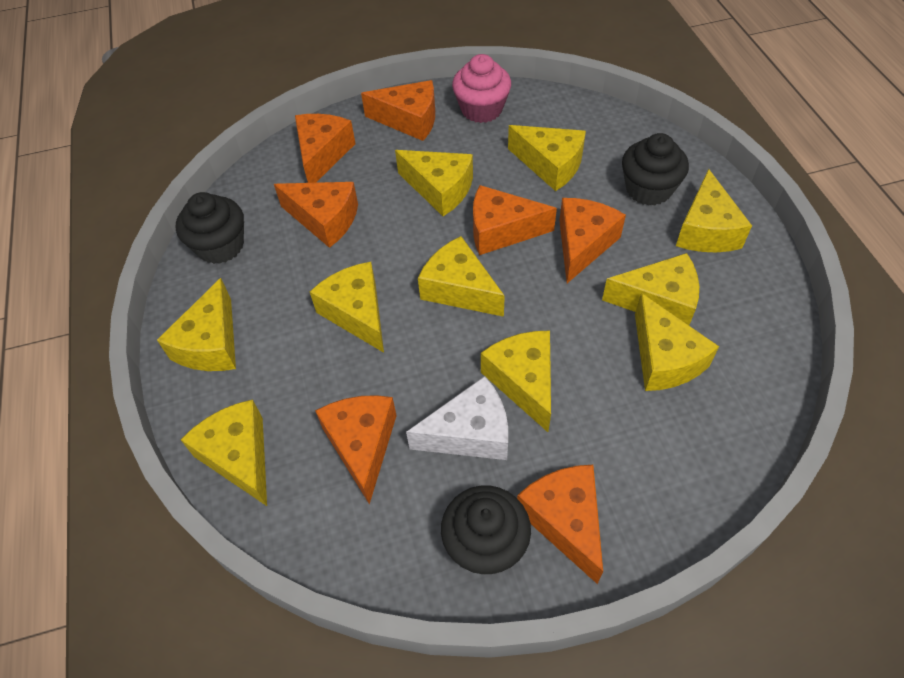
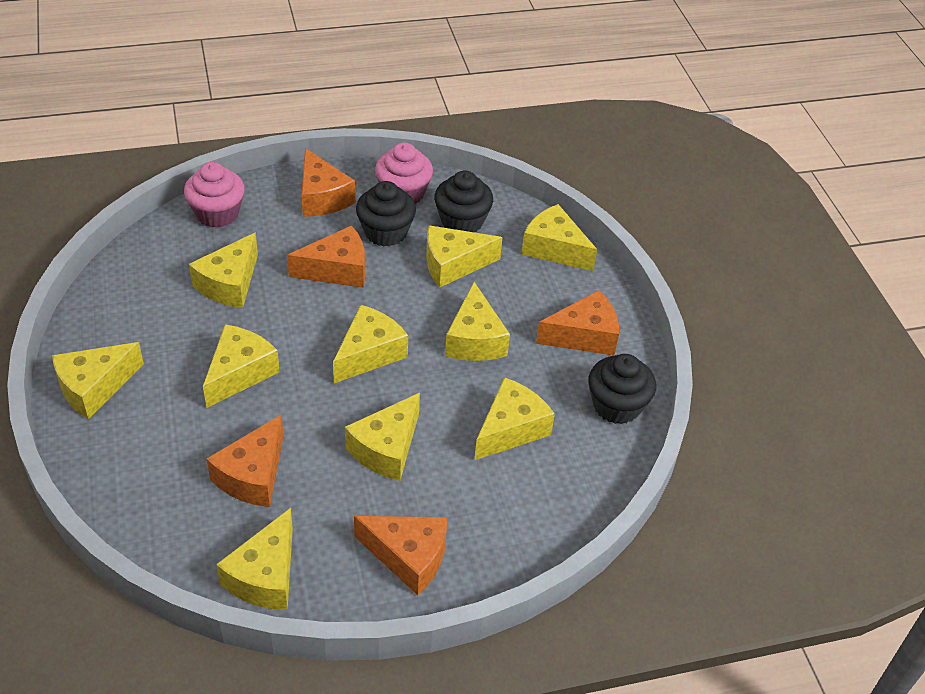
orange cheese: 7 -> 5
pink cupcake: 1 -> 2
white cheese: 1 -> 0

